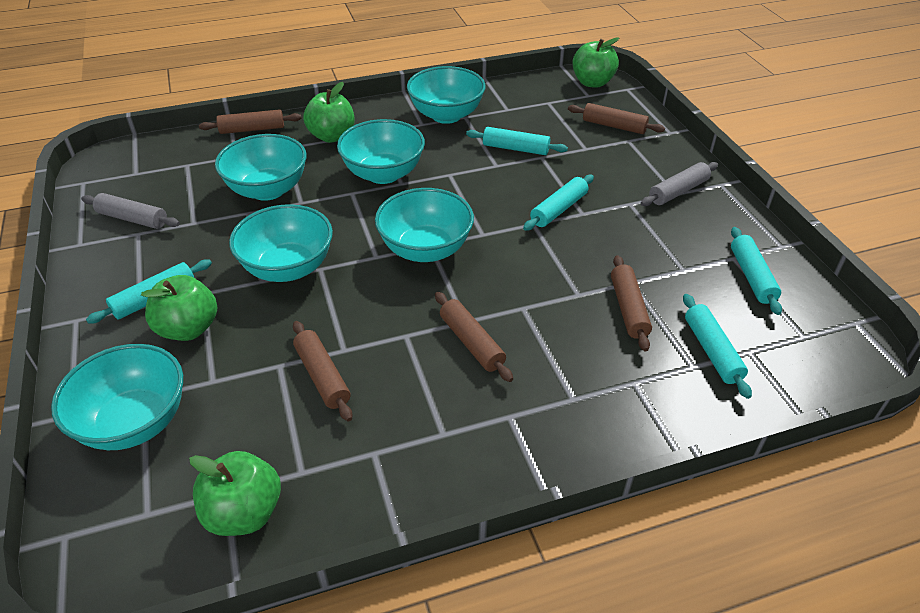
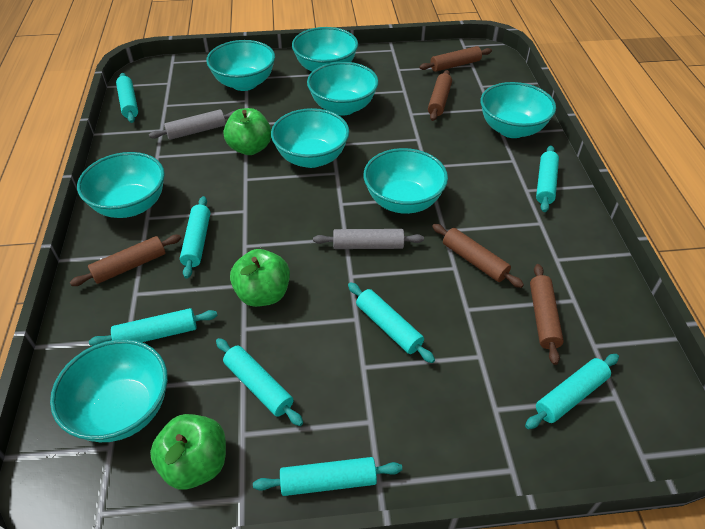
green apple: 4 -> 3
turquoise bowl: 6 -> 8
turquoise rolling pin: 5 -> 8

